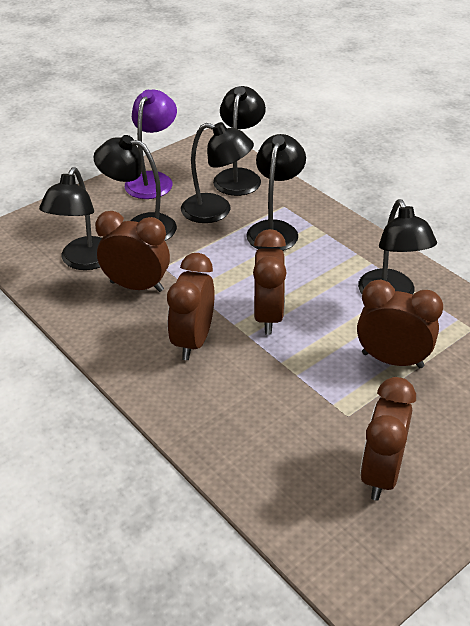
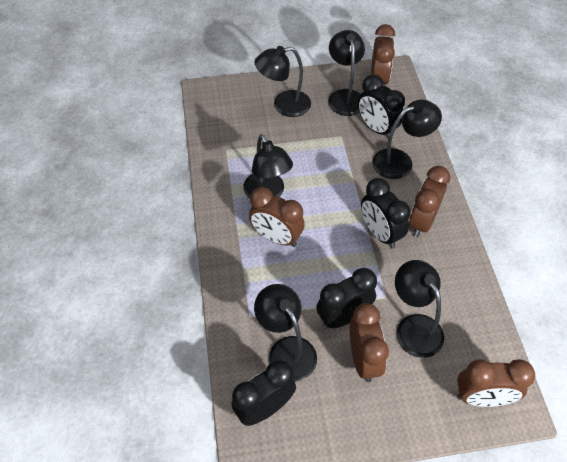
black clock: 0 -> 4
purple lamp: 1 -> 0

